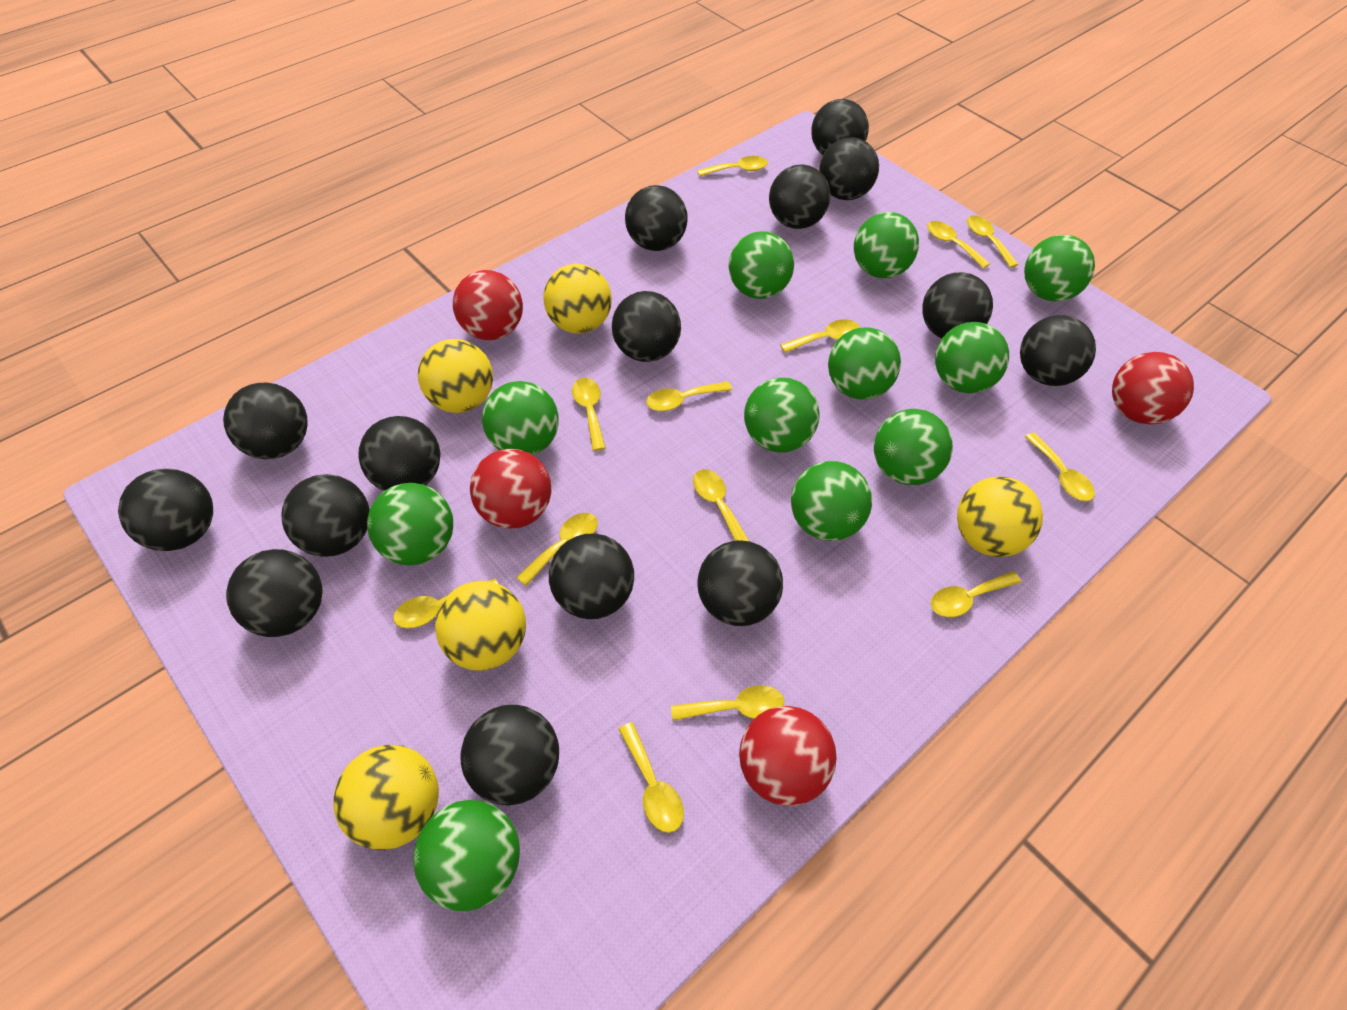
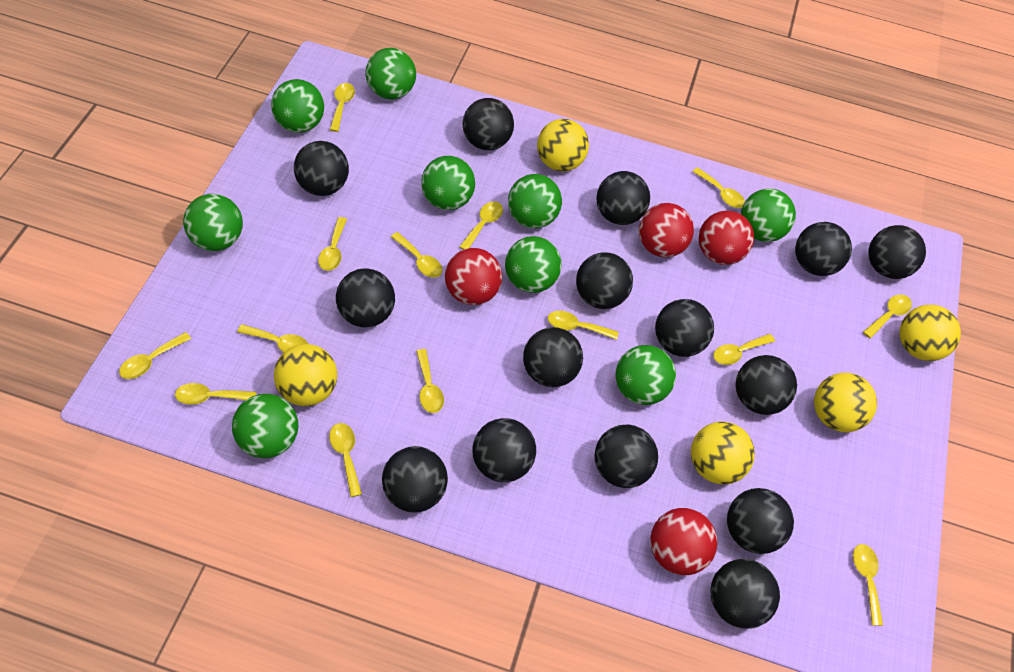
green ball: 11 -> 9
yellow spoon: 13 -> 14

